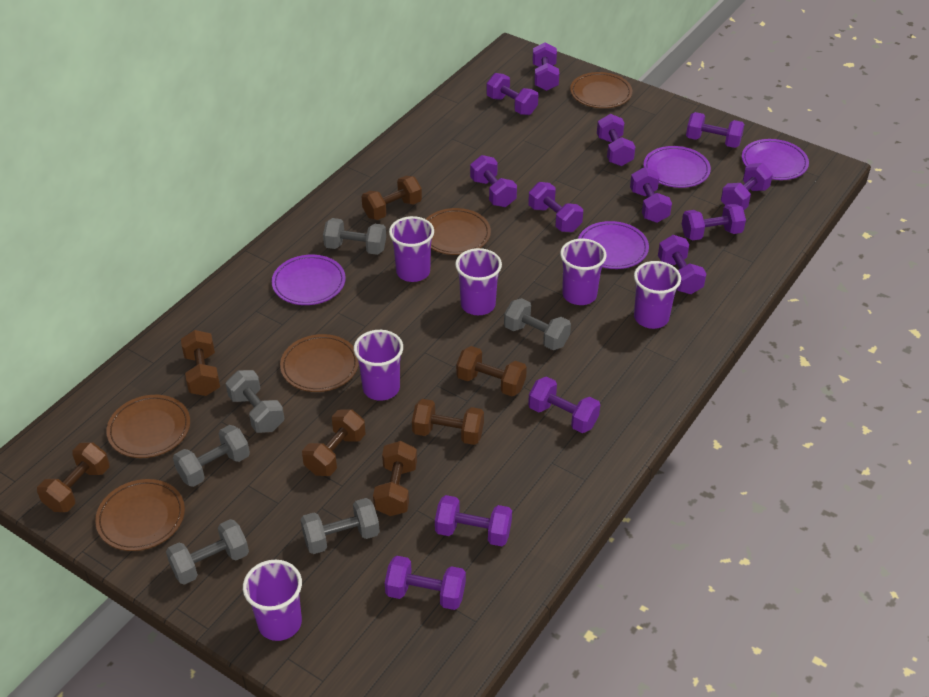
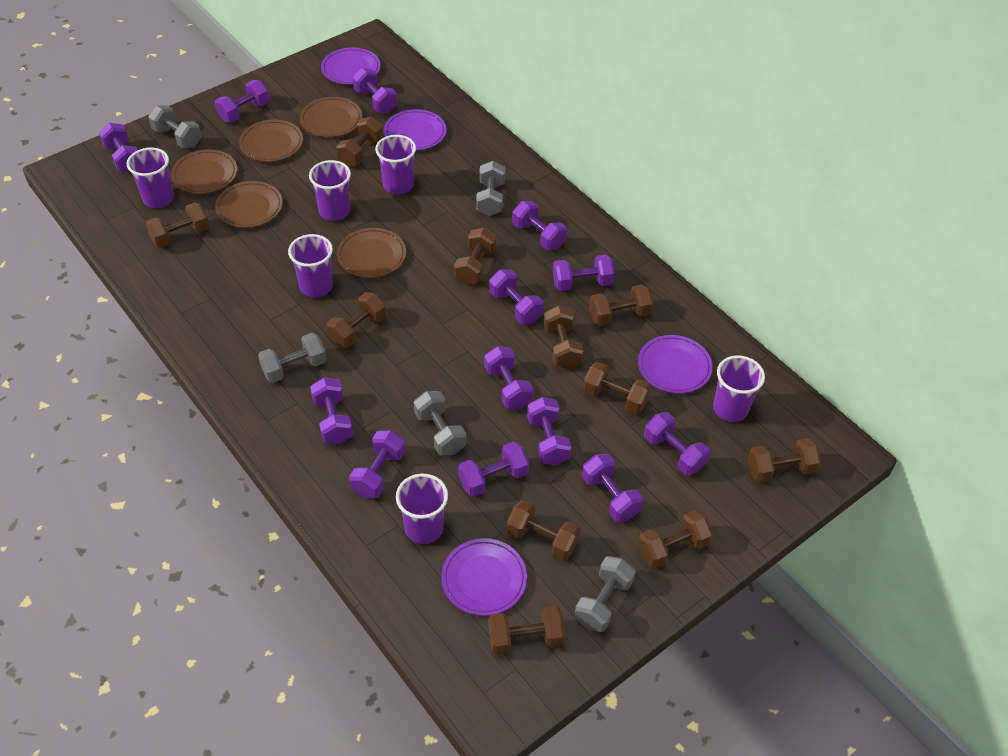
brown dumbbell: 7 -> 11
grey dumbbell: 6 -> 5

